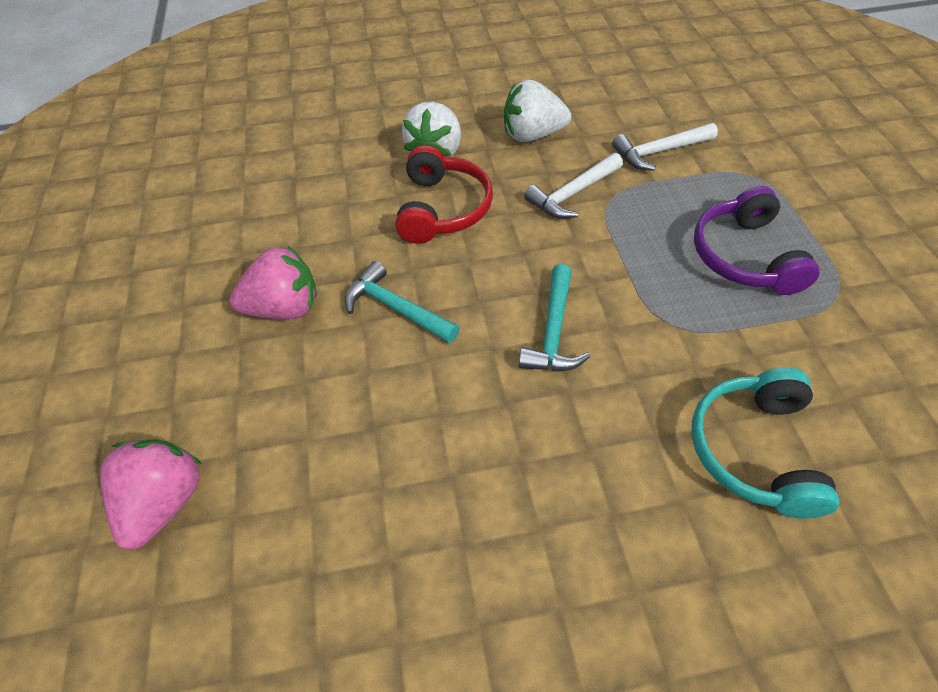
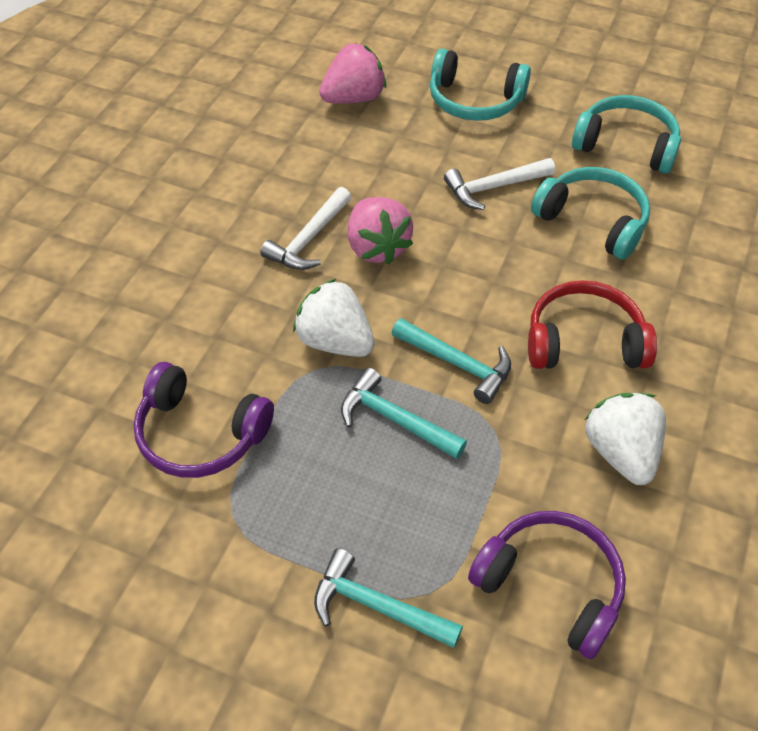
purple headphones: 1 -> 2
turquoise hammer: 2 -> 3
turquoise headphones: 1 -> 3

